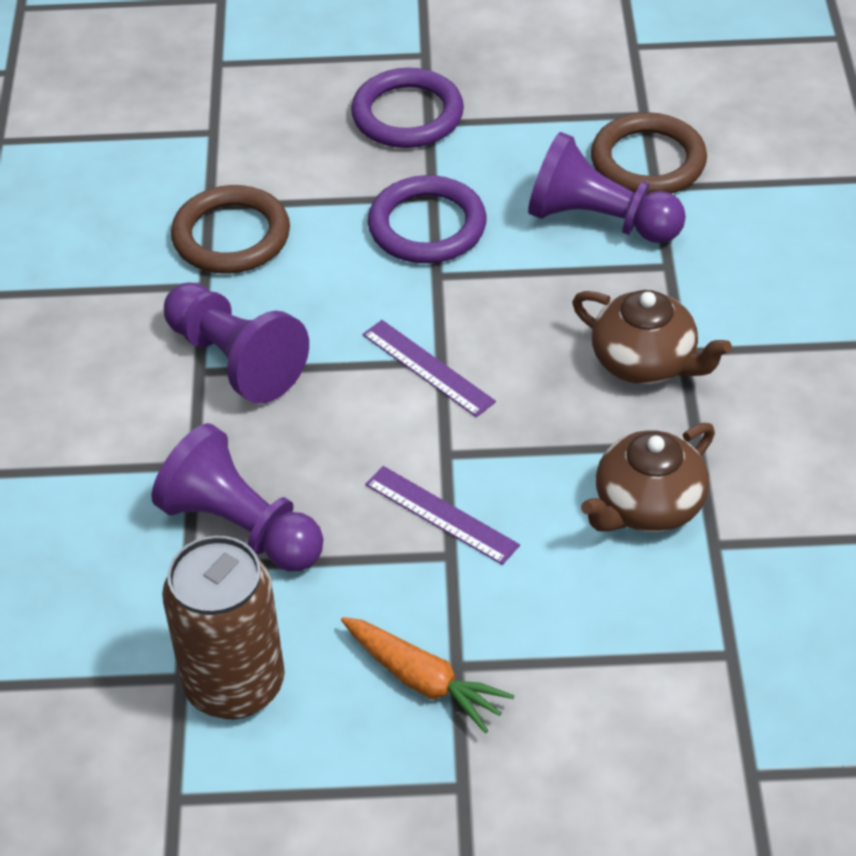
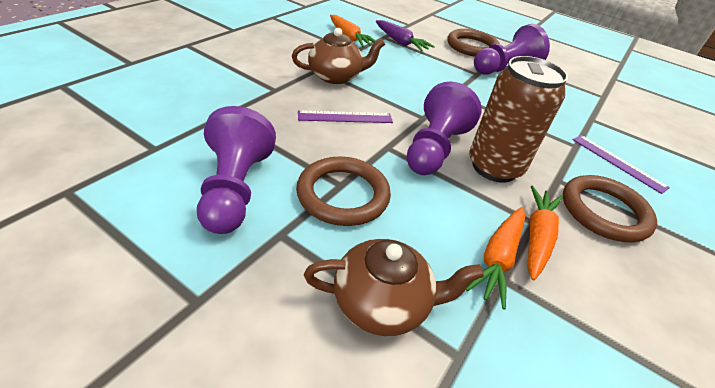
brown ring: 2 -> 3
orange carrot: 1 -> 3
purple carrot: 0 -> 1
purple ring: 2 -> 0

